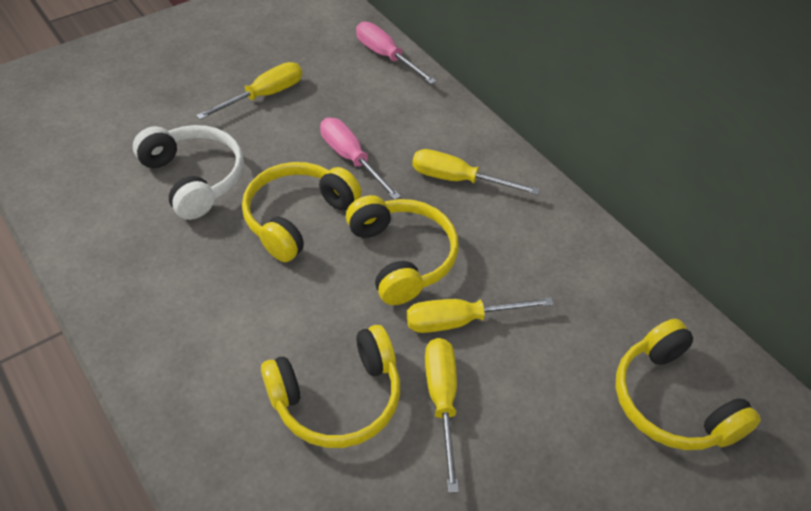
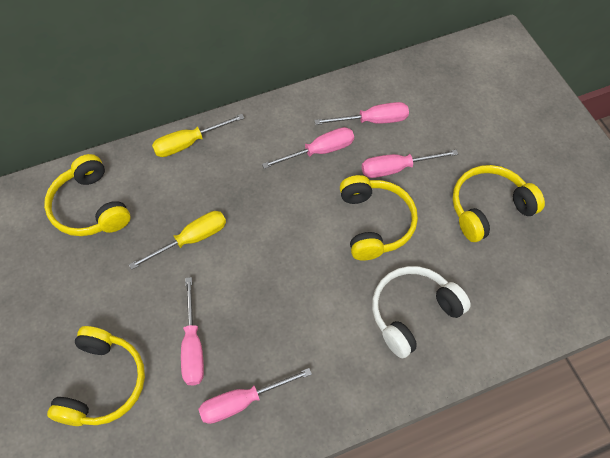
pink screwdriver: 2 -> 5
yellow screwdriver: 4 -> 2

